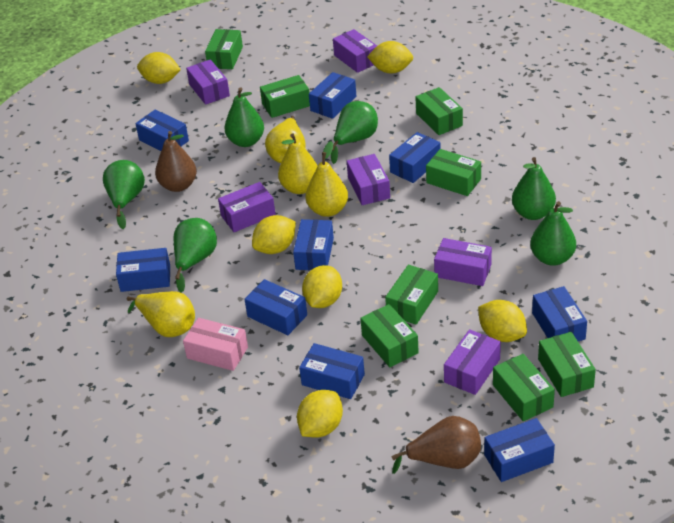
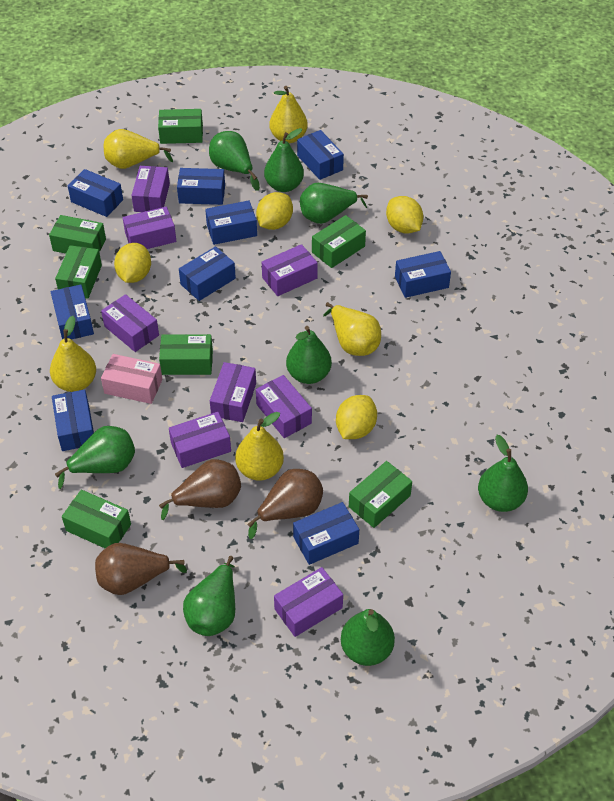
brown pear: 2 -> 3
green box: 8 -> 7
green pear: 6 -> 8
purple box: 6 -> 8
yellow lemon: 6 -> 4
yellow pear: 4 -> 5

